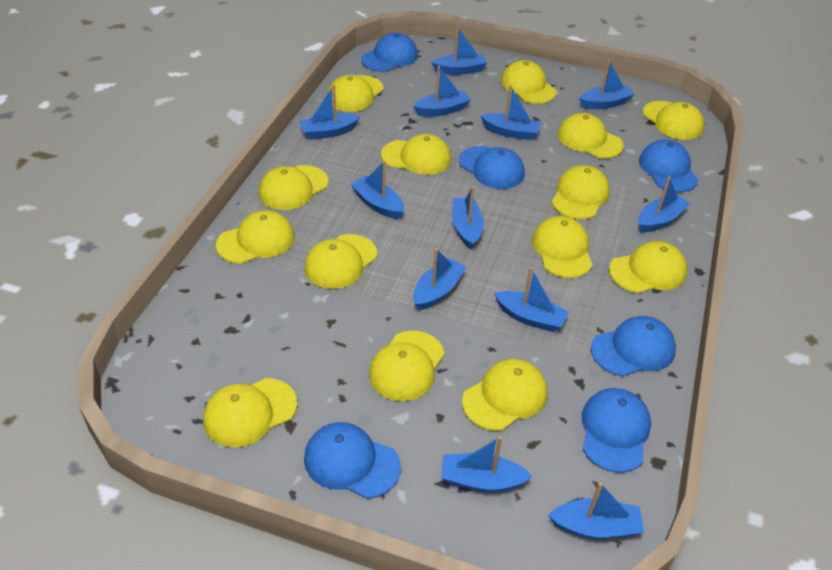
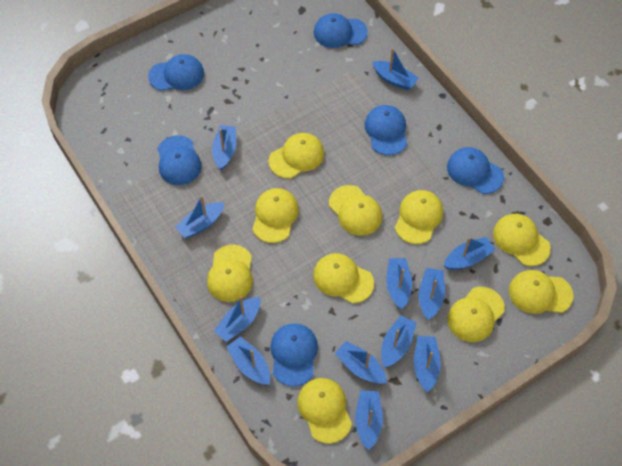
yellow cap: 14 -> 10

